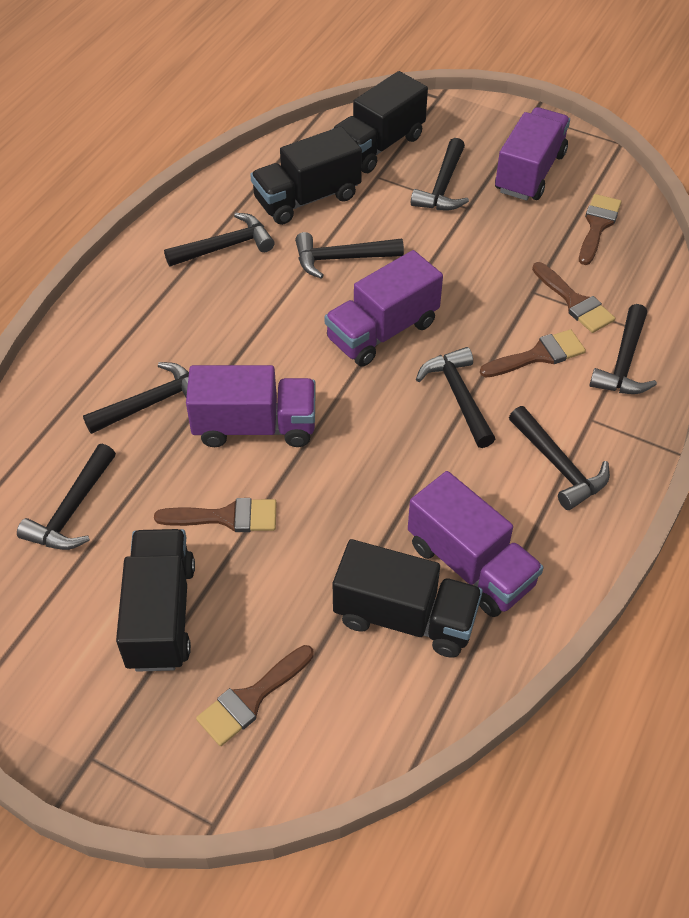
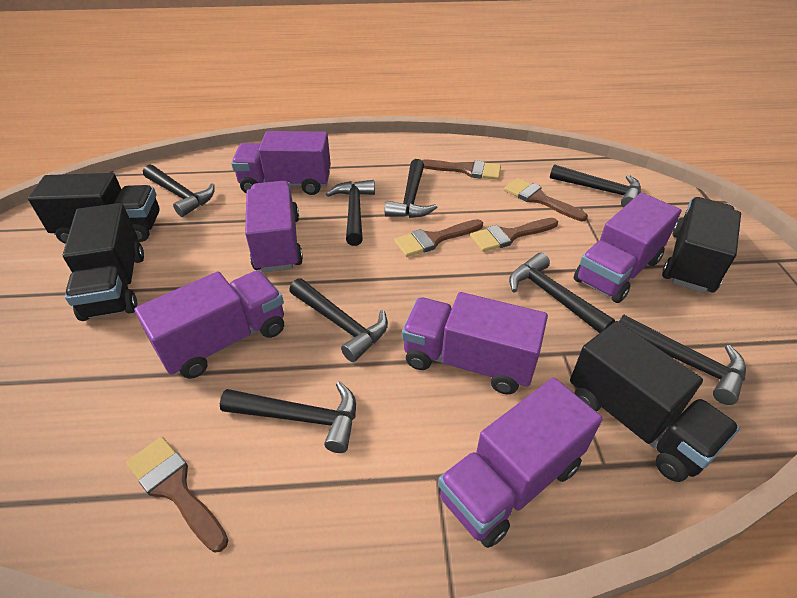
purple truck: 4 -> 6

